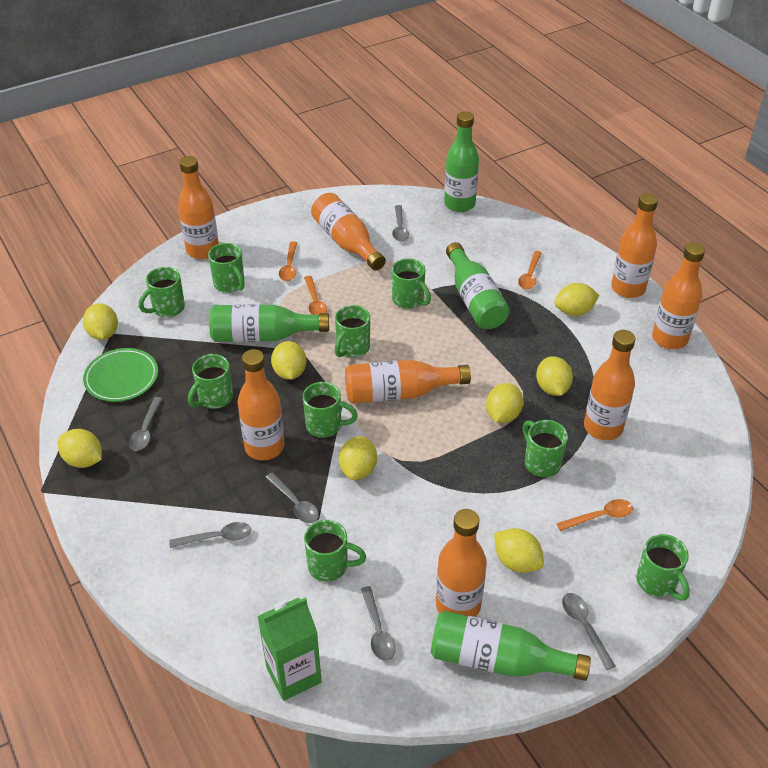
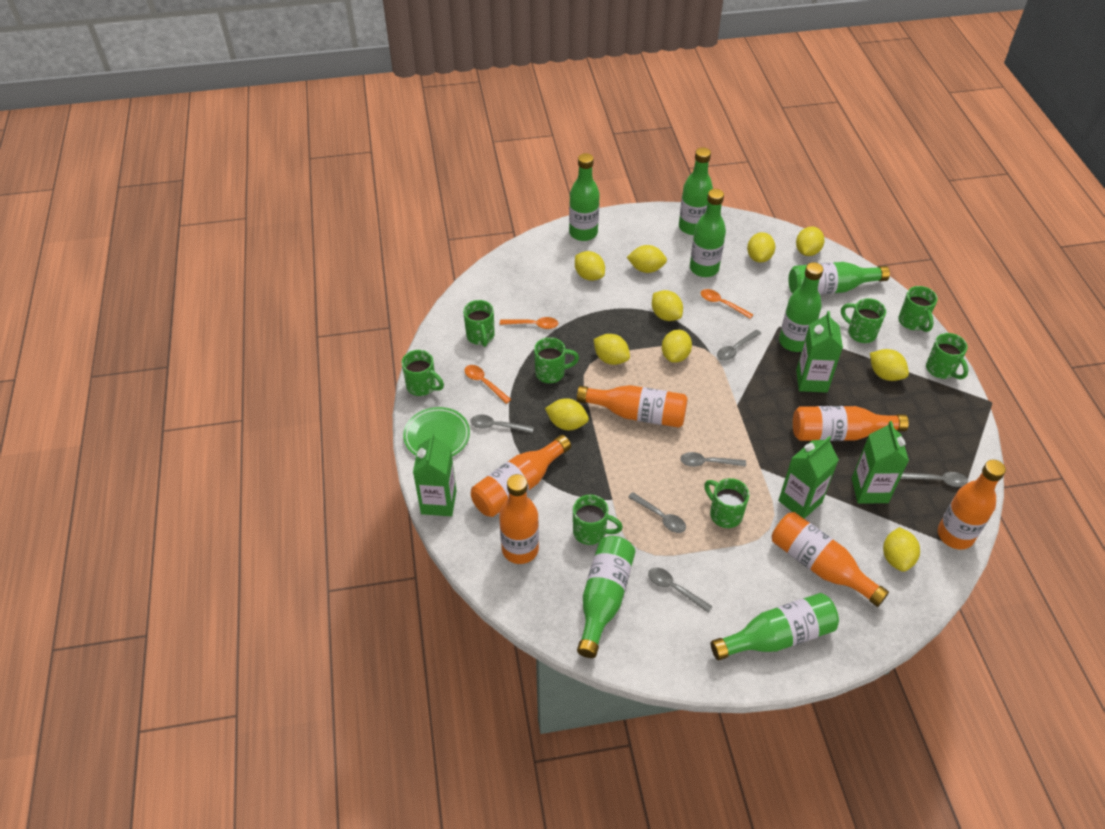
green bottle: 4 -> 7
green carton: 1 -> 4
green mug: 9 -> 8
orange bottle: 8 -> 6
orange spoon: 4 -> 3
yellow lemon: 8 -> 10

